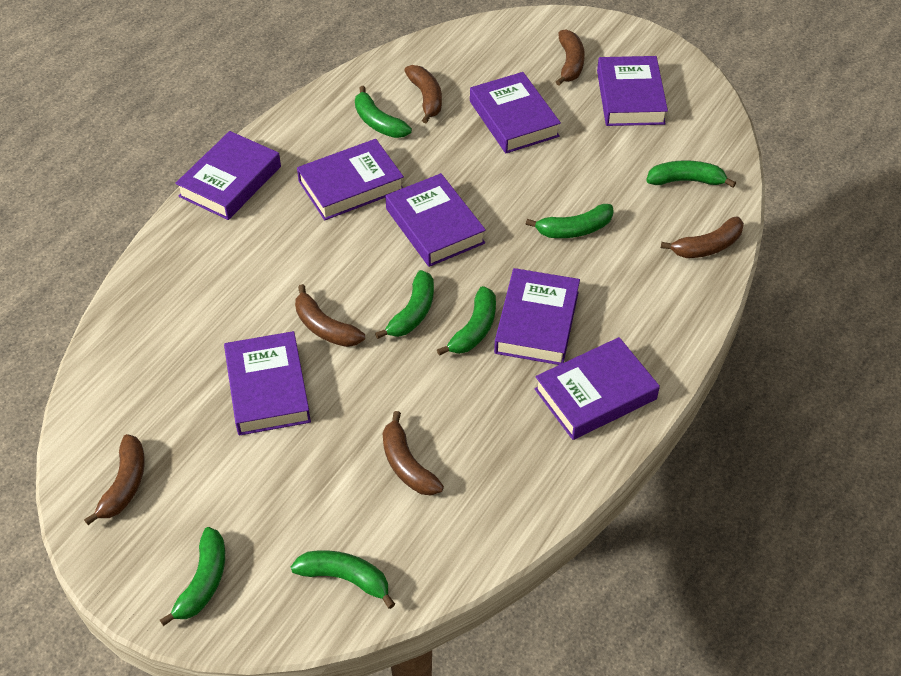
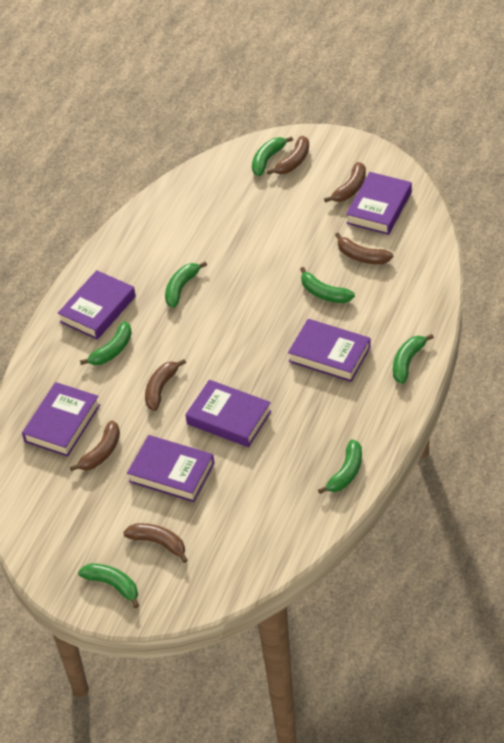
purple book: 8 -> 6

